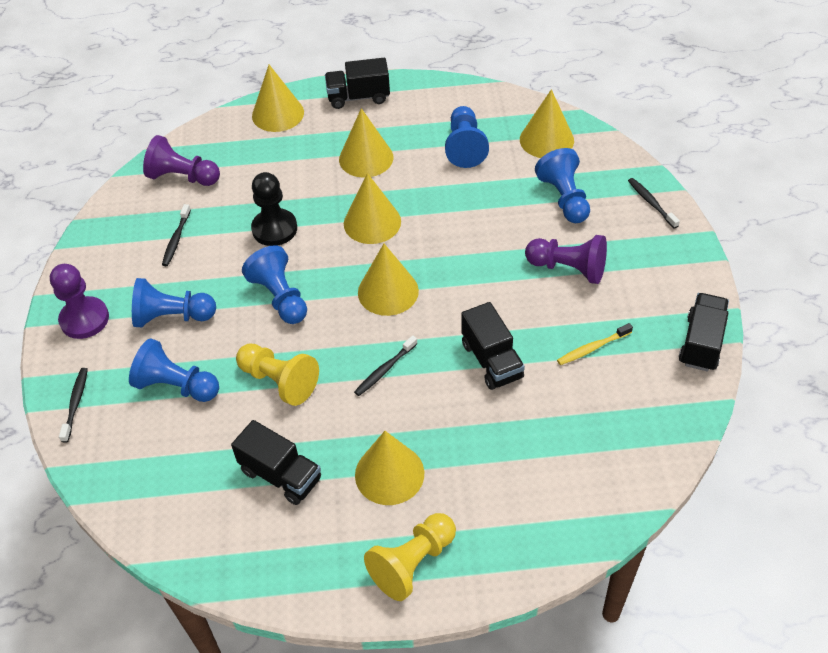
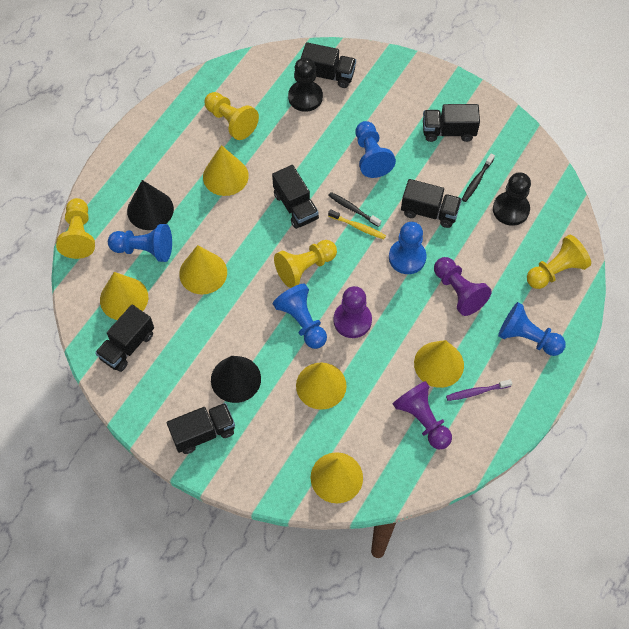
black cone: 0 -> 2
black pawn: 1 -> 2
black toothbrush: 4 -> 2
black truck: 4 -> 6
purple toothbrush: 0 -> 1
yellow pawn: 2 -> 4

